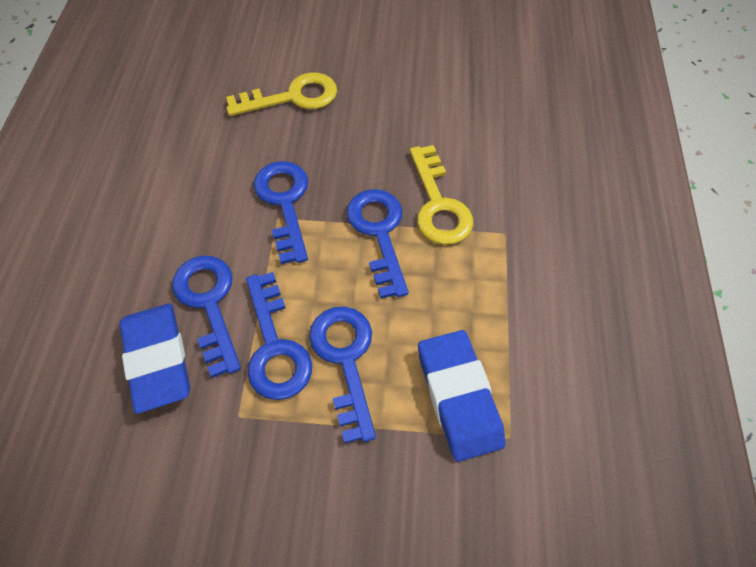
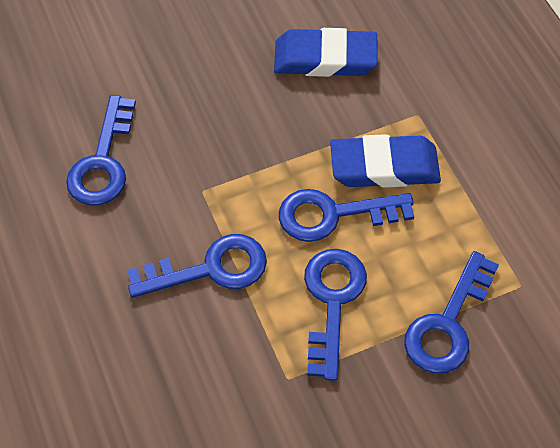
yellow key: 2 -> 0

